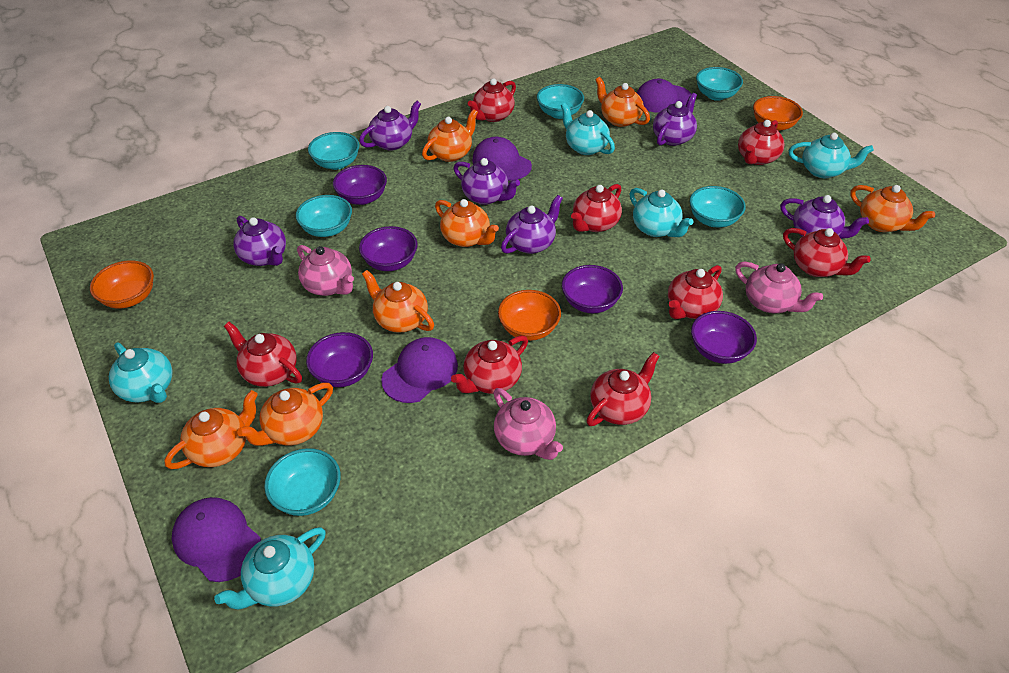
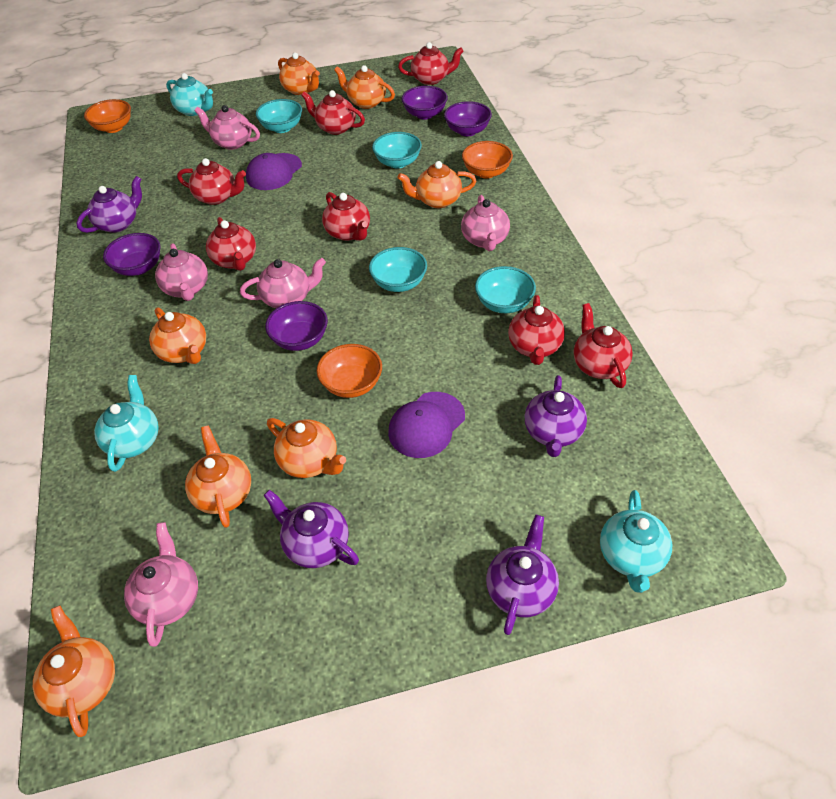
pink teapot: 3 -> 5
purple bowl: 5 -> 4
purple cap: 4 -> 2
purple teapot: 6 -> 4
red teapot: 8 -> 7
turquoise bowl: 6 -> 4
turquoise teapot: 5 -> 3

